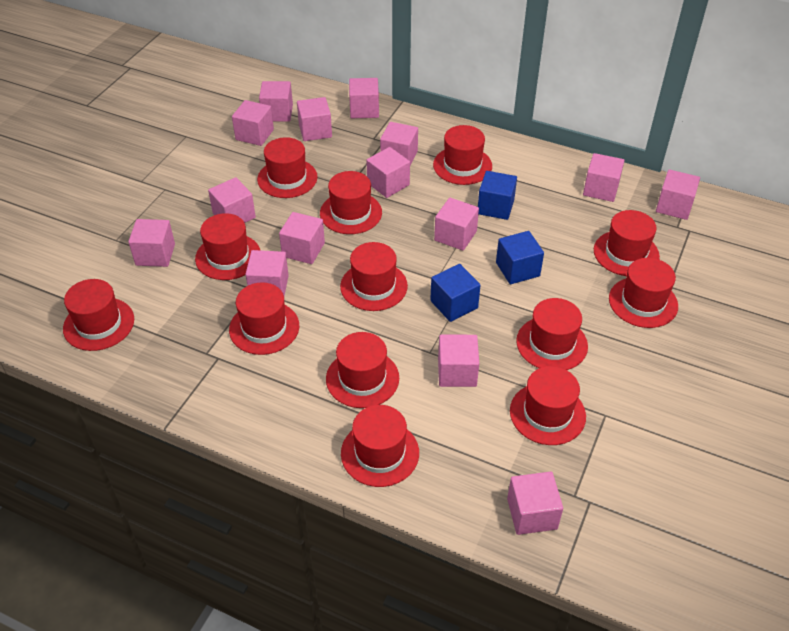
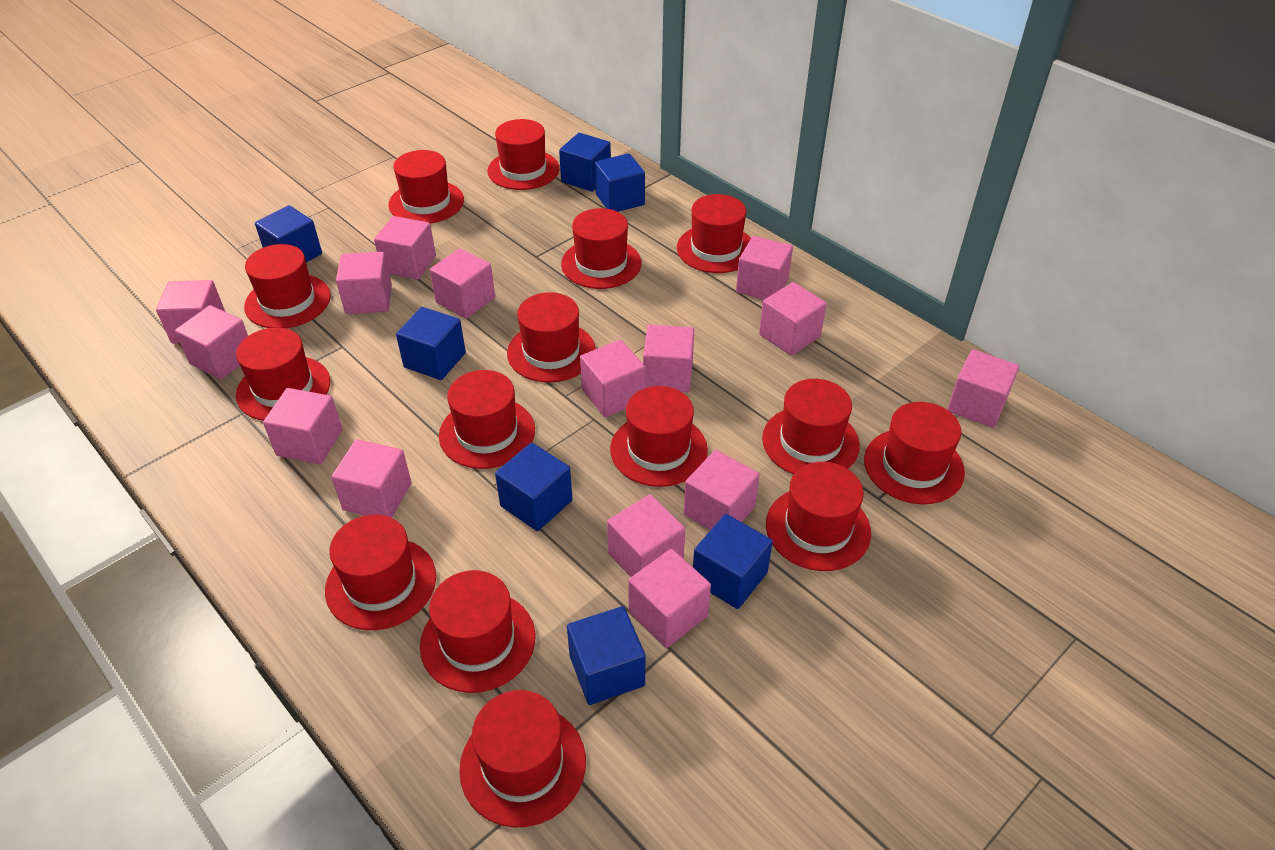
blue cube: 3 -> 7
red hat: 13 -> 15

